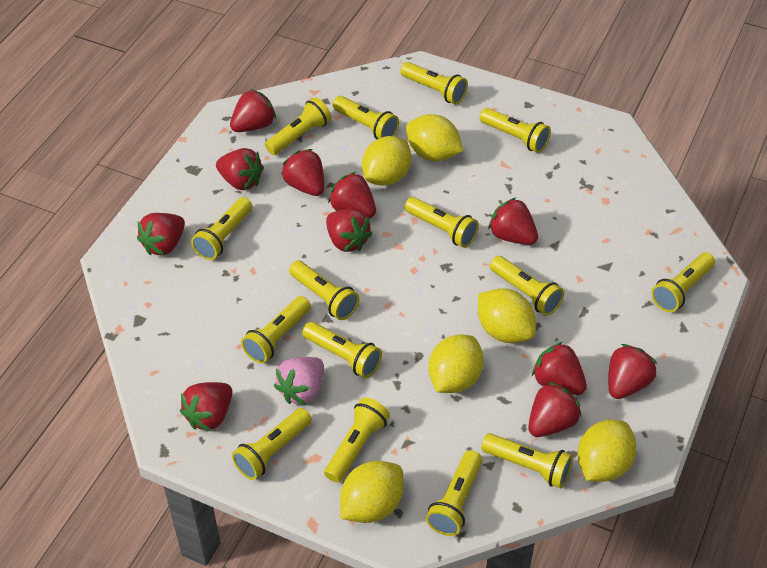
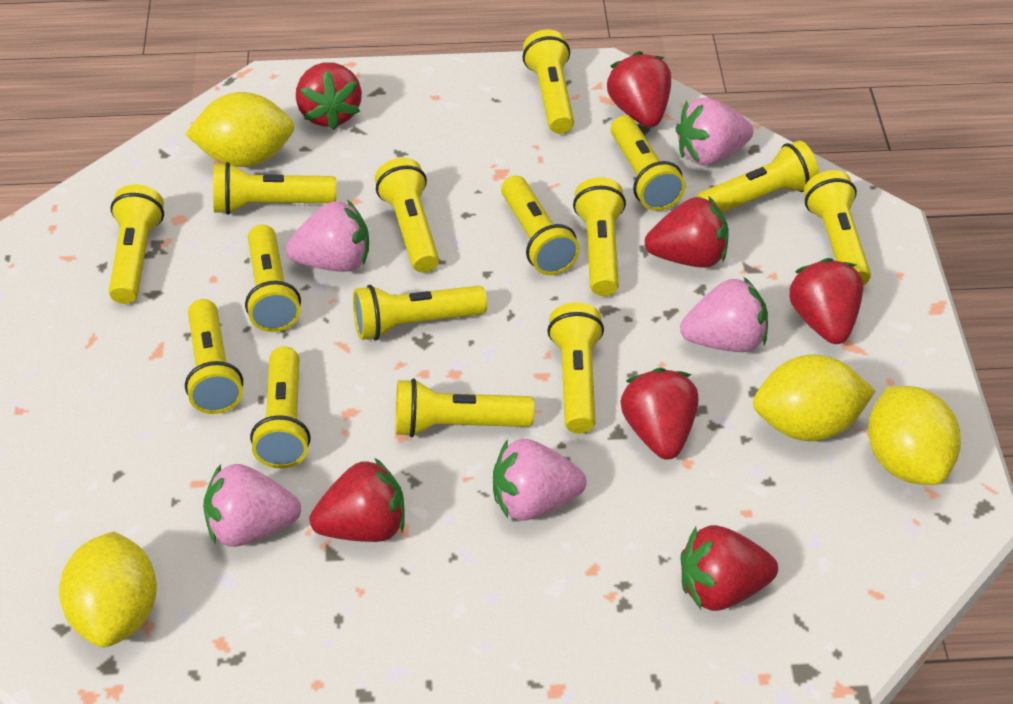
pink strawberry: 1 -> 5
red strawberry: 11 -> 7
yellow lemon: 6 -> 4

